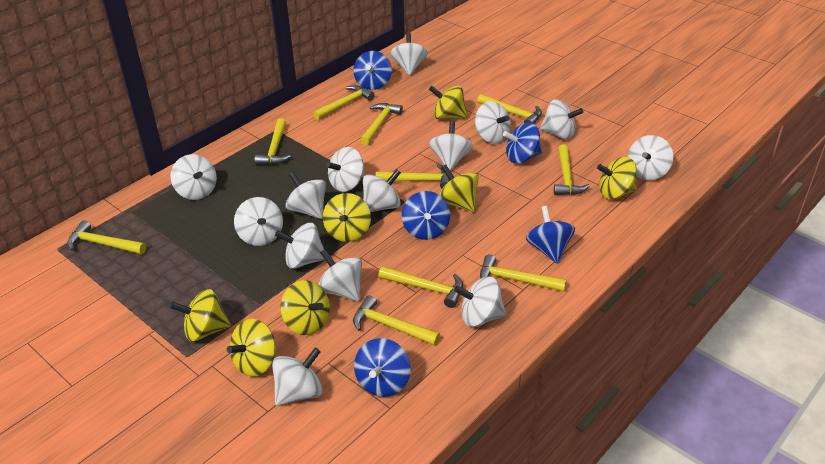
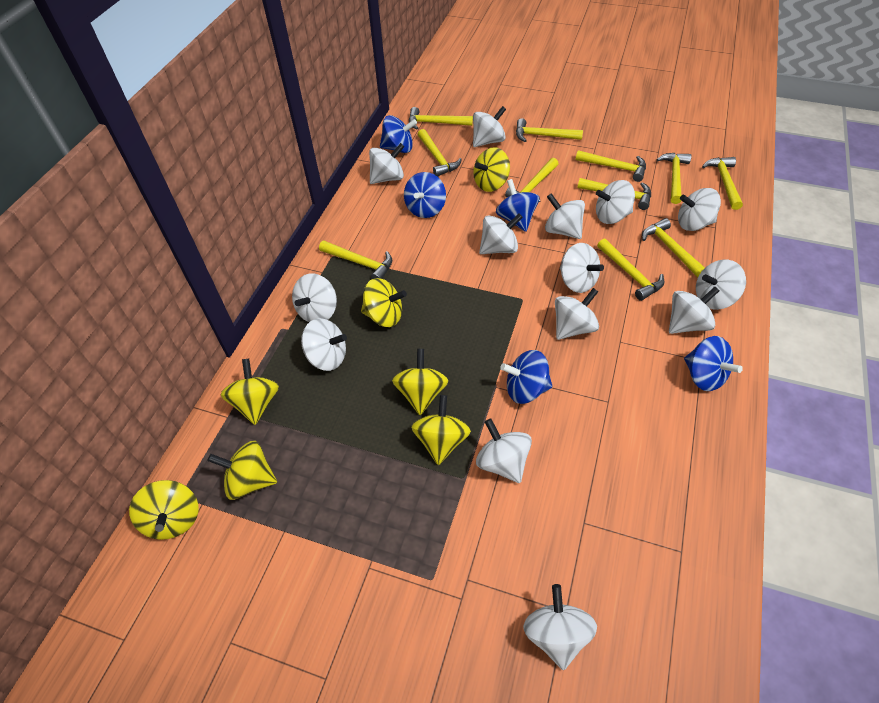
yellow hammer: 10 -> 11

